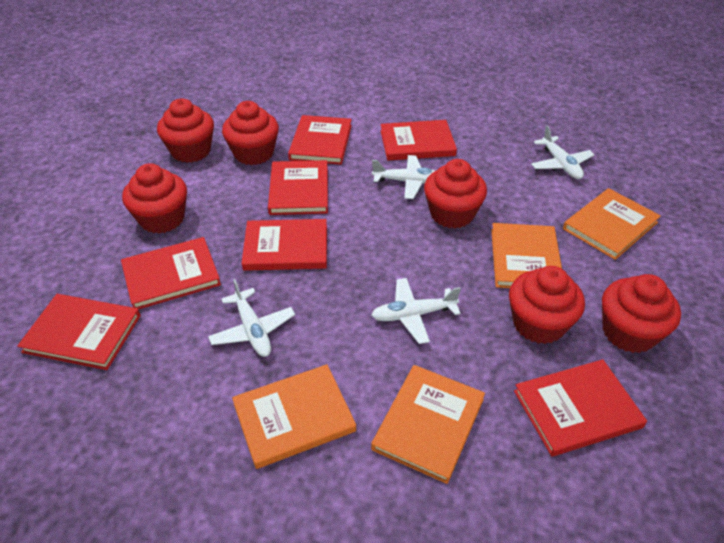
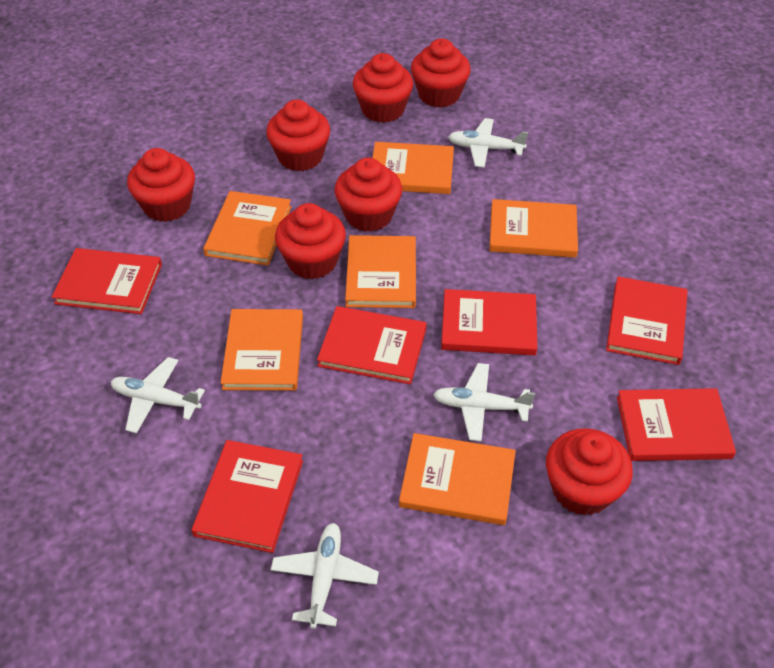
orange book: 4 -> 6
red book: 7 -> 6
red cupcake: 6 -> 7

